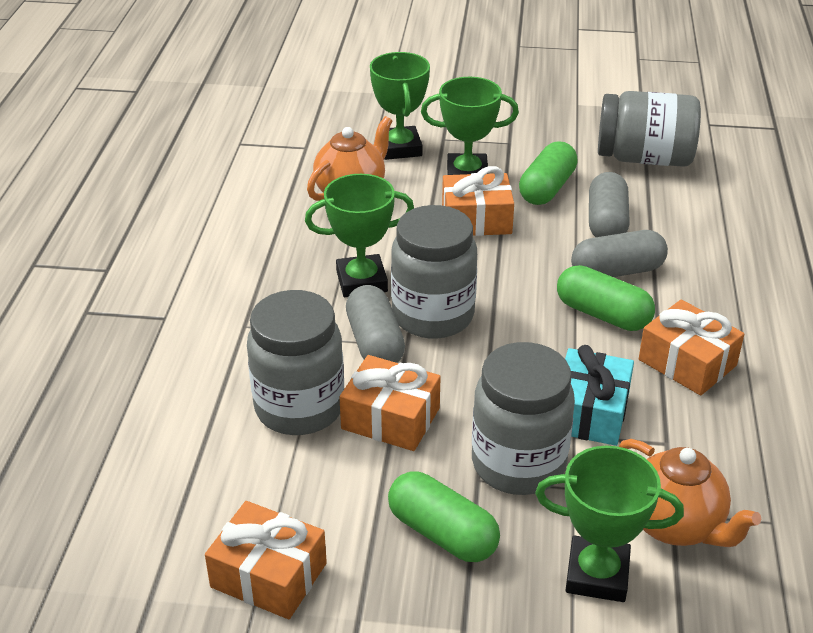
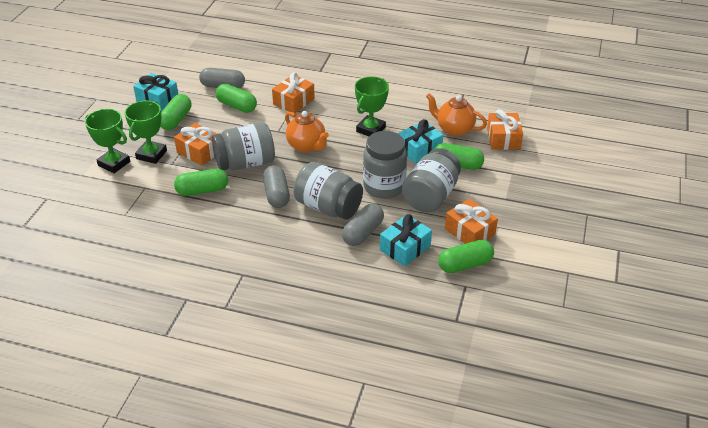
green capsule: 3 -> 5
green trophy: 4 -> 3
turquoise gift: 1 -> 3

